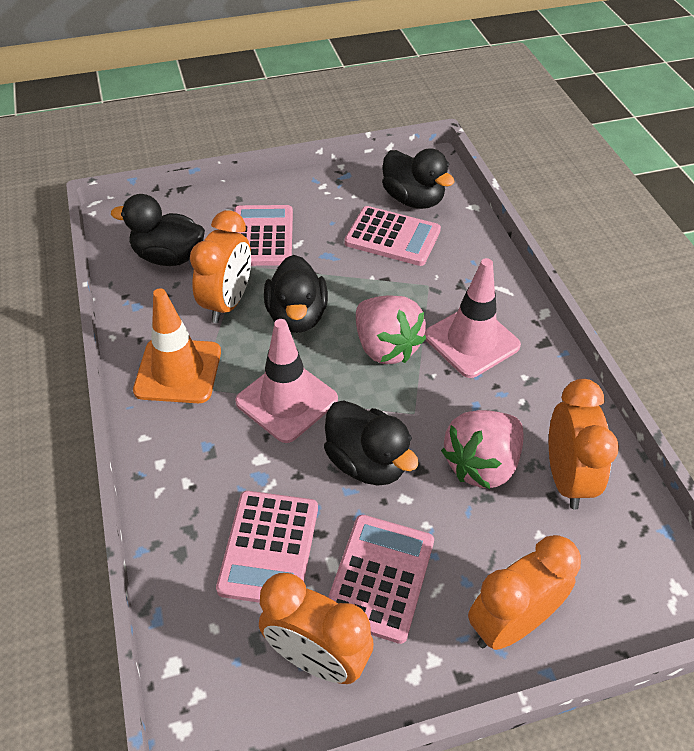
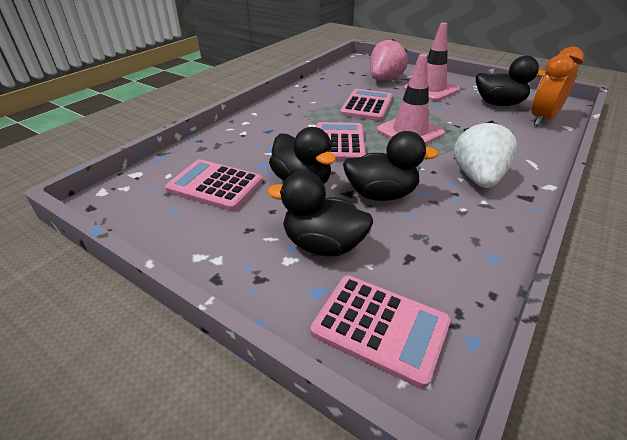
orange clock: 4 -> 1
orange traffic cone: 1 -> 0
pink strawberry: 2 -> 1
white strawberry: 0 -> 1

